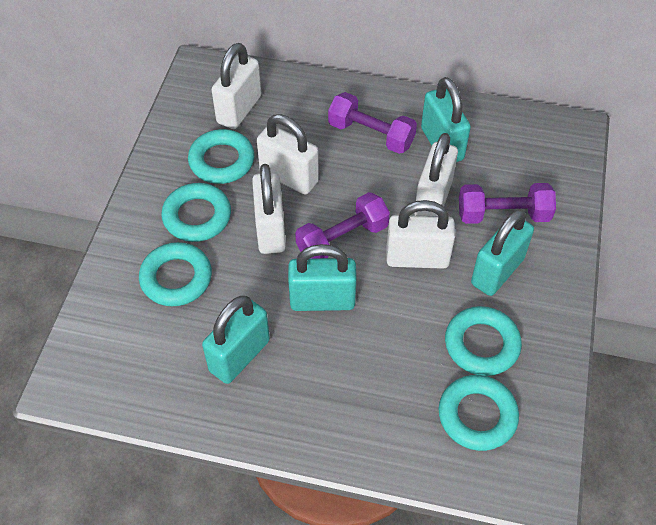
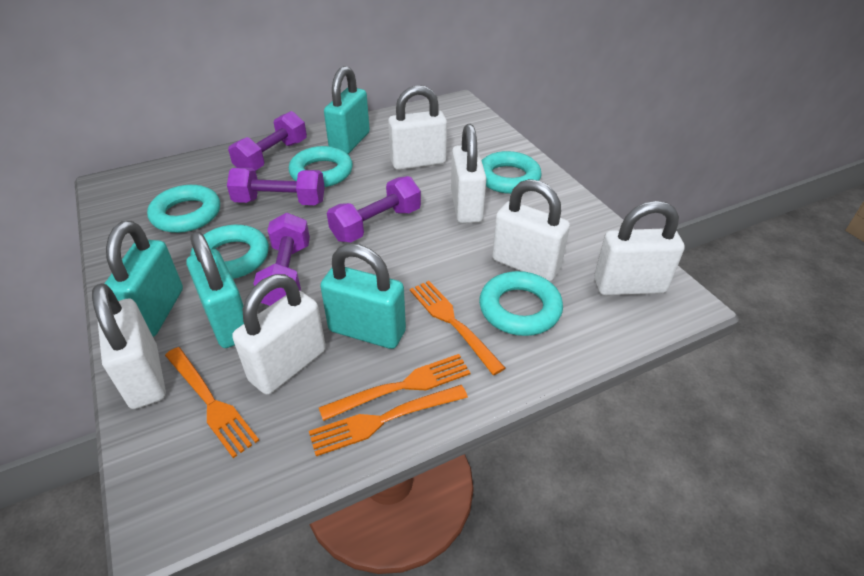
orange fork: 0 -> 4
purple dumbbell: 3 -> 4
white padlock: 5 -> 6

